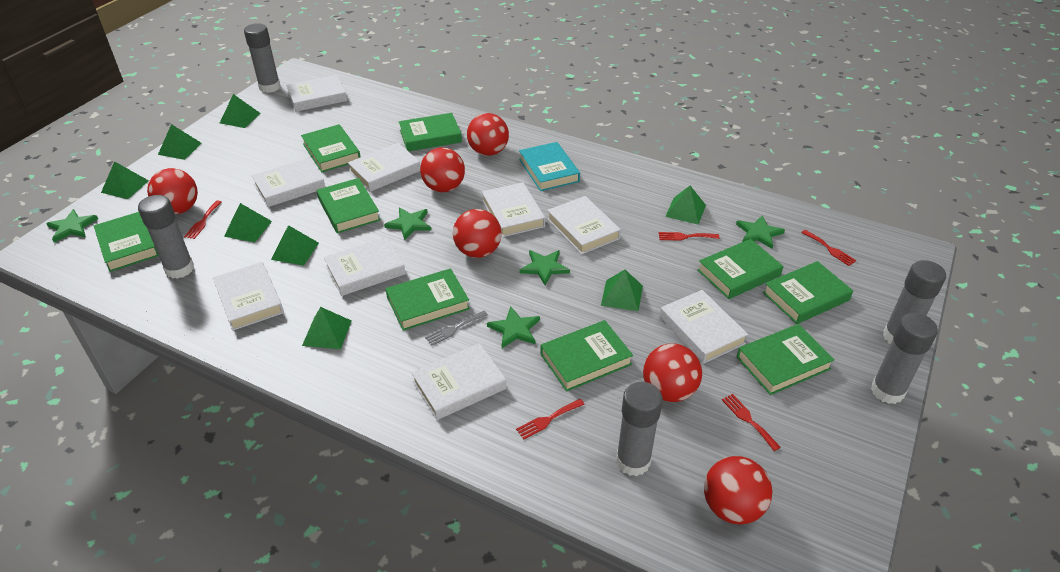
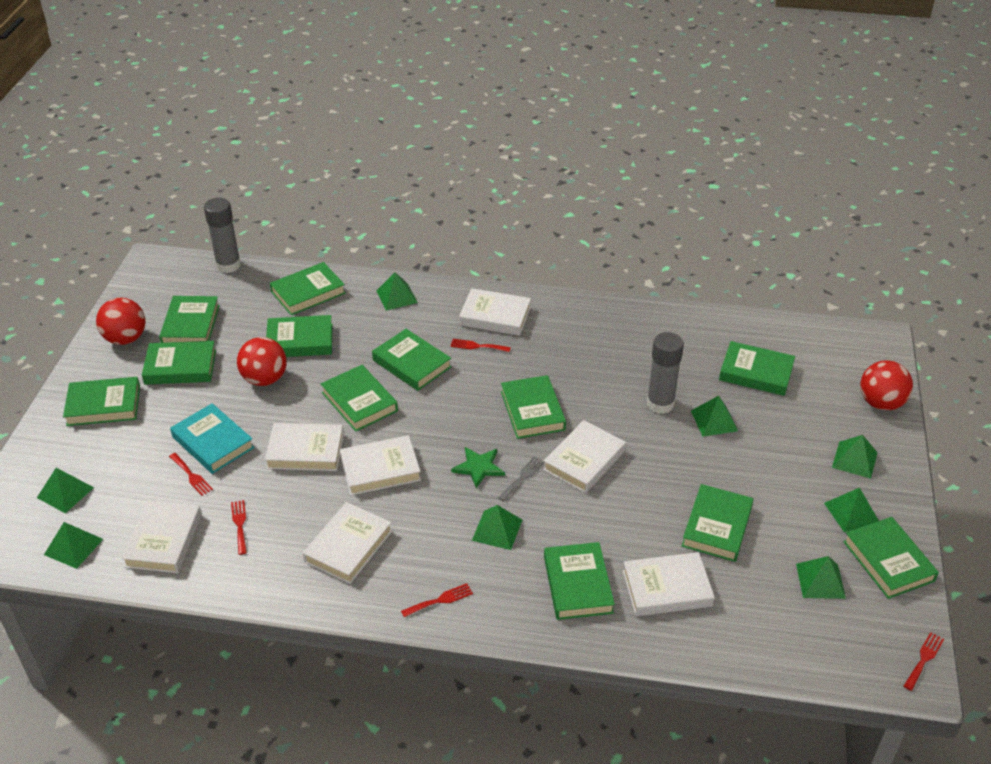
green book: 9 -> 12
green star: 5 -> 1
grey glue stick: 5 -> 2
red ball: 6 -> 3
white book: 9 -> 7

